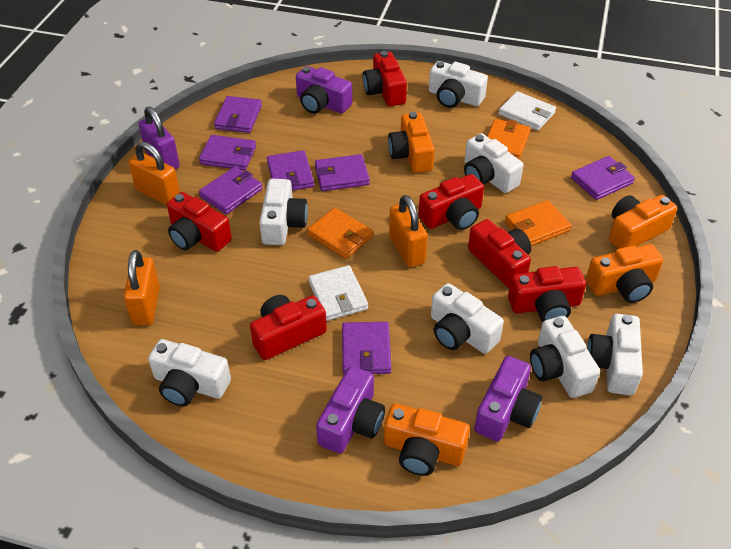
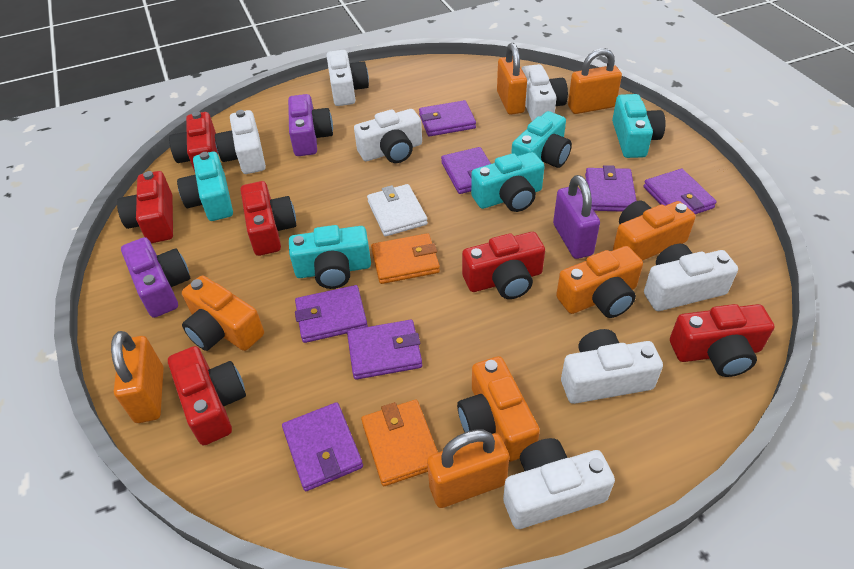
orange padlock: 3 -> 4
orange wallet: 3 -> 2
purple camera: 3 -> 2
turquoise camera: 0 -> 5
white wallet: 2 -> 1

